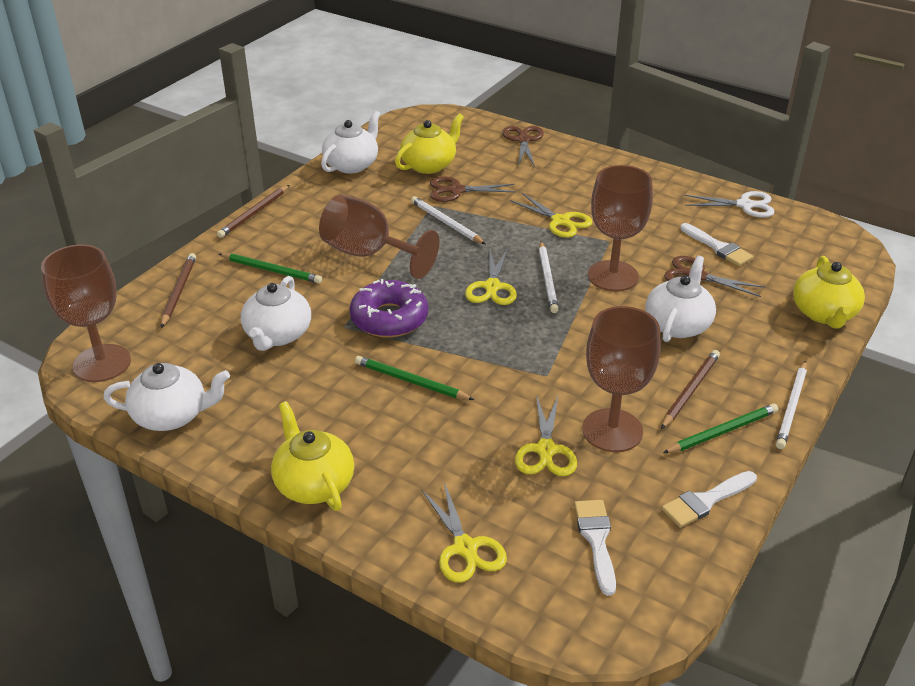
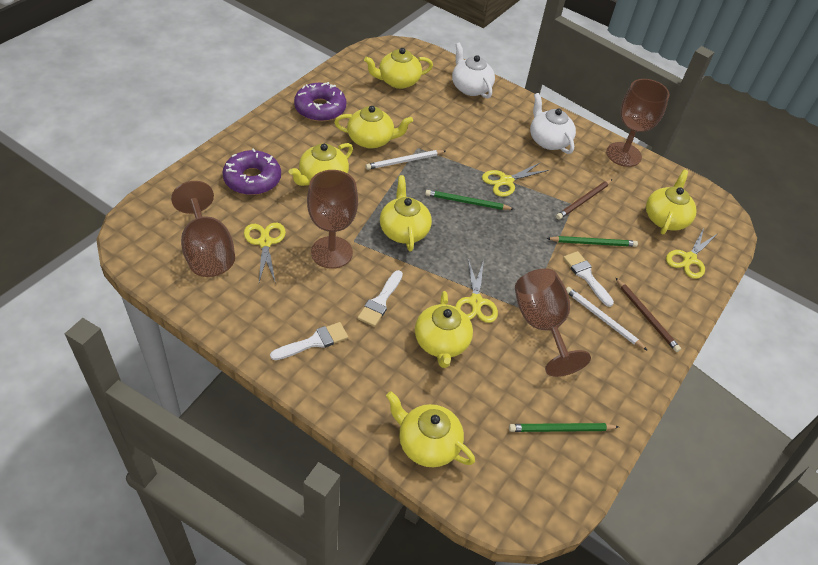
brown pencil: 3 -> 2
brown scissors: 3 -> 0
purple donut: 1 -> 2
white pencil: 3 -> 2
white scissors: 1 -> 0
white teapot: 4 -> 2
yellow teapot: 3 -> 7

